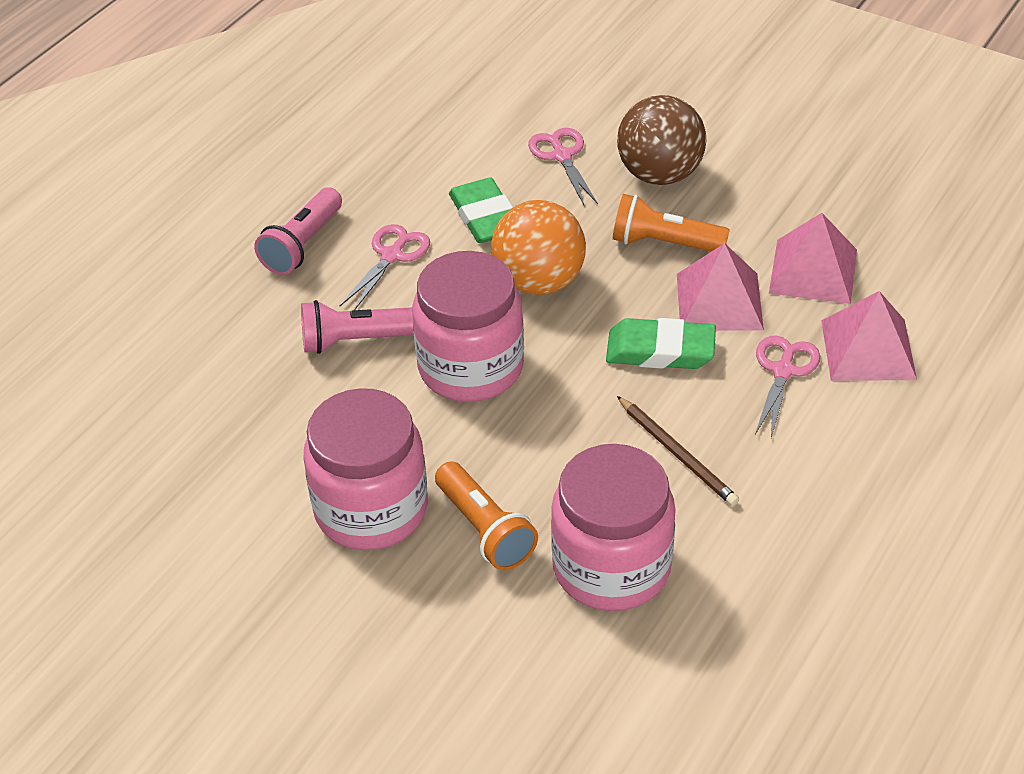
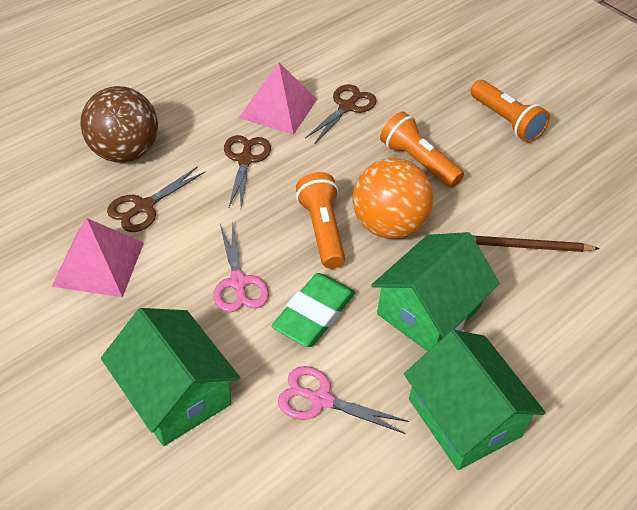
brown scissors: 0 -> 3
green eraser: 2 -> 1
green house: 0 -> 3
orange flashlight: 2 -> 3
pink flashlight: 2 -> 0
pink jar: 3 -> 0
pink pyramid: 3 -> 2
pink scissors: 3 -> 2

